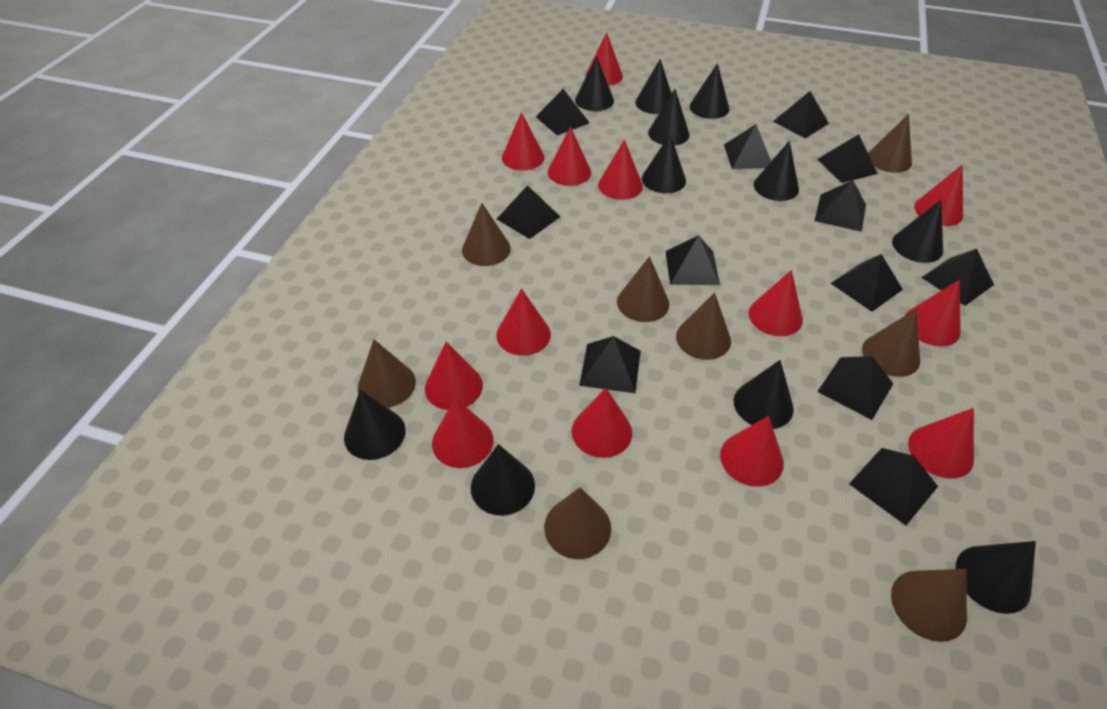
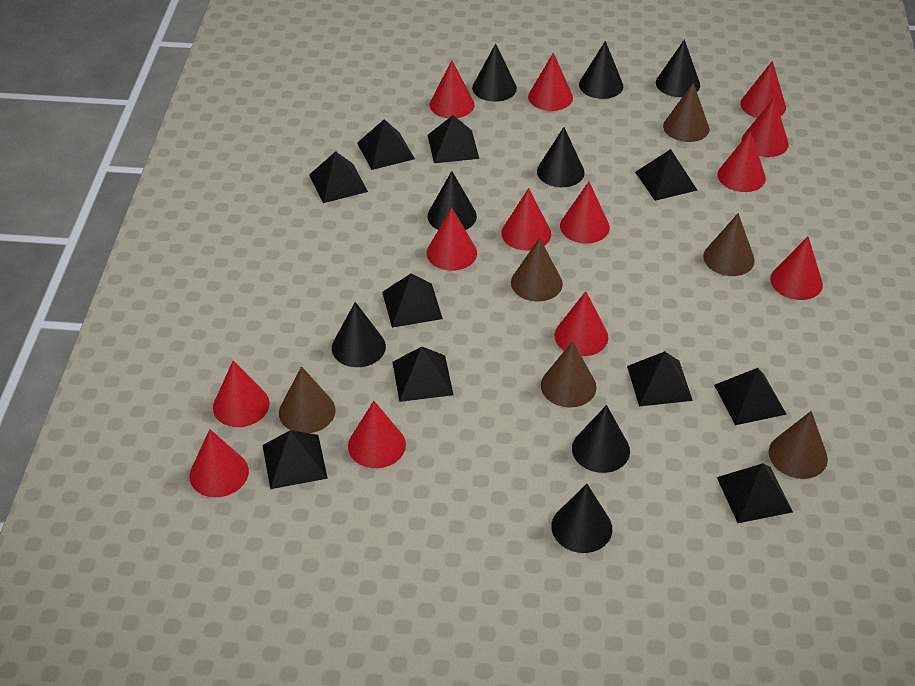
black cone: 11 -> 8
black pyramid: 12 -> 10
brown cone: 8 -> 6

